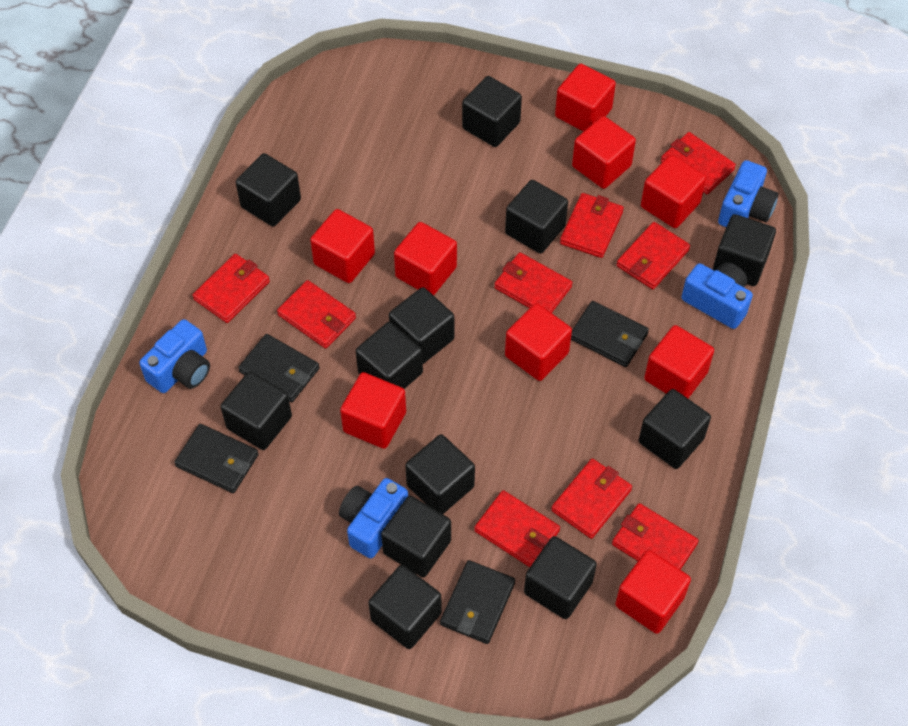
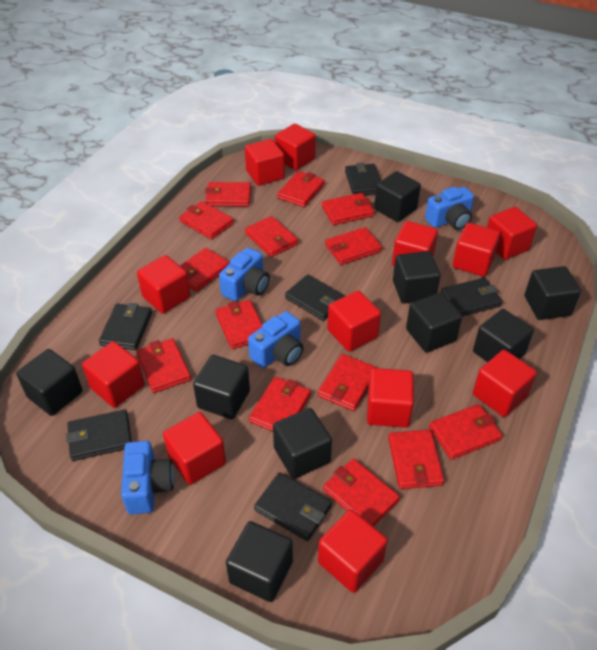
black cube: 12 -> 9
black wallet: 4 -> 6
red cube: 9 -> 12
red wallet: 9 -> 14

